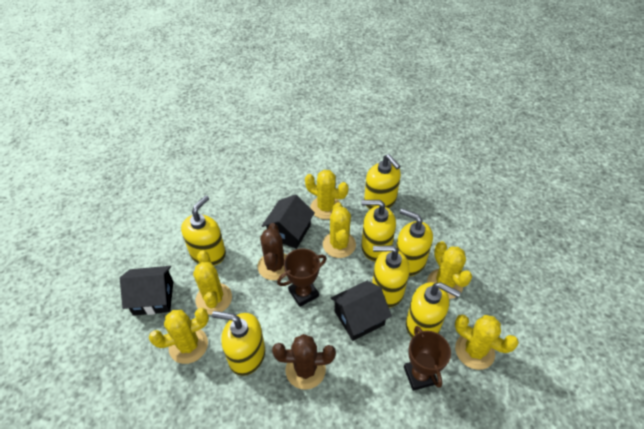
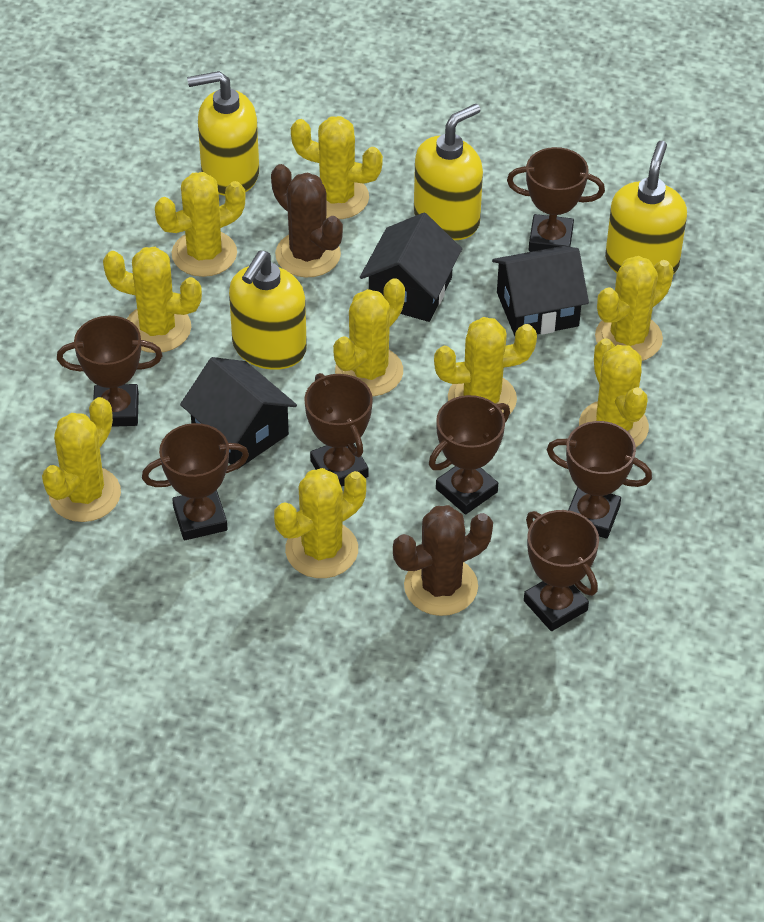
brown trophy: 2 -> 7
yellow cactus: 6 -> 9
yellow soap dispenser: 7 -> 4

